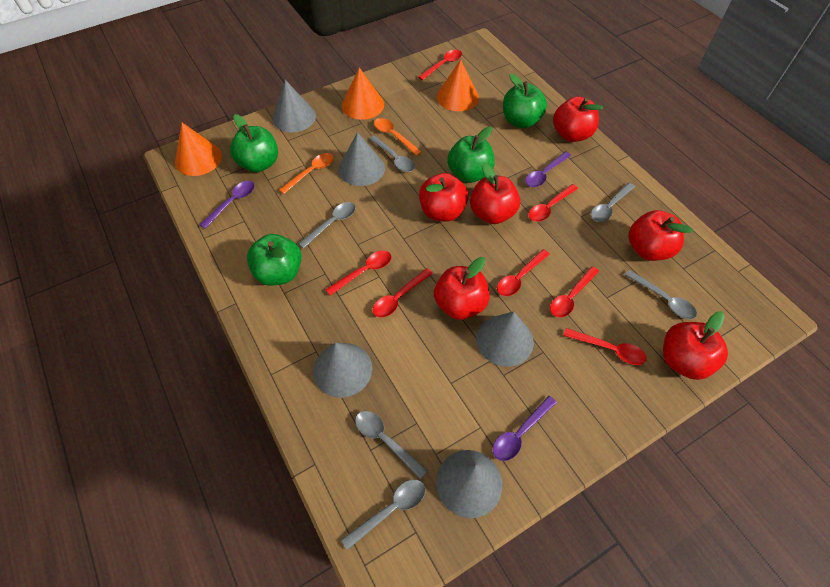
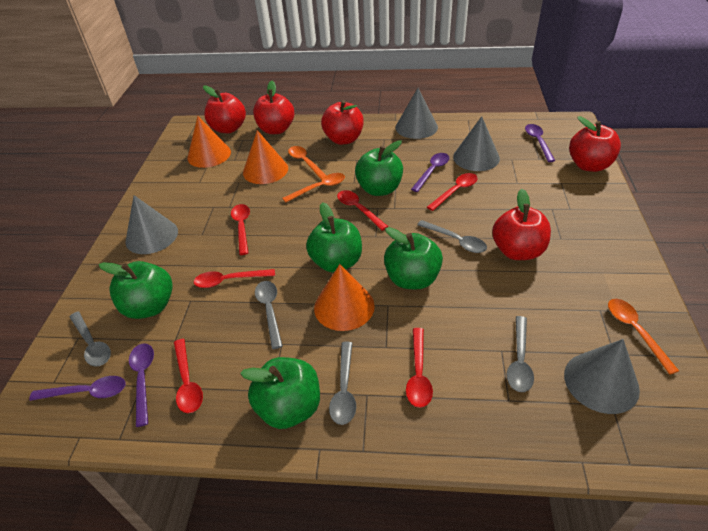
green apple: 4 -> 5
grey cone: 5 -> 4
grey spoon: 6 -> 5
orange spoon: 2 -> 3
purple spoon: 3 -> 4
red apple: 6 -> 5
red spoon: 7 -> 6

